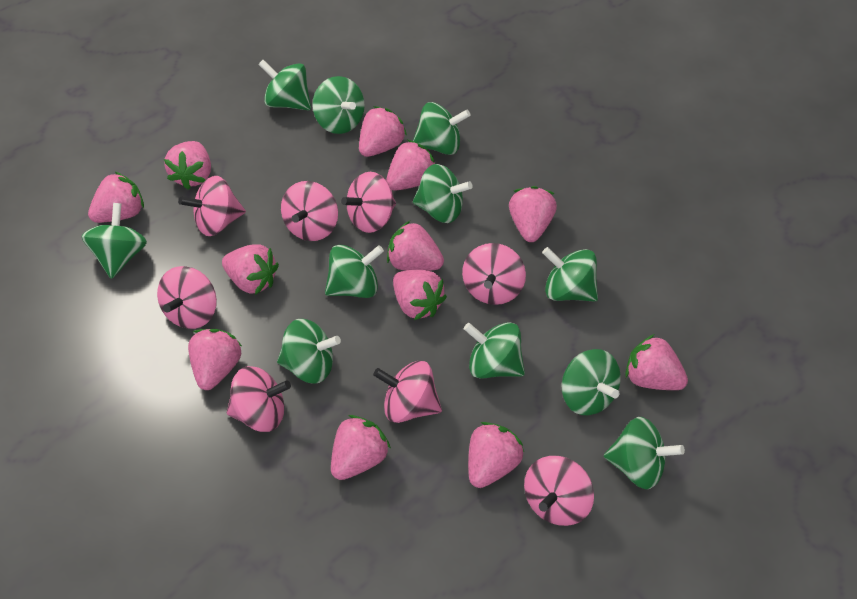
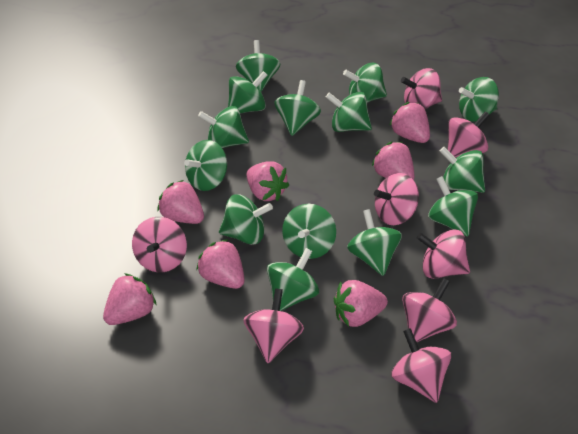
green spinning top: 11 -> 14
pink strawberry: 12 -> 7

